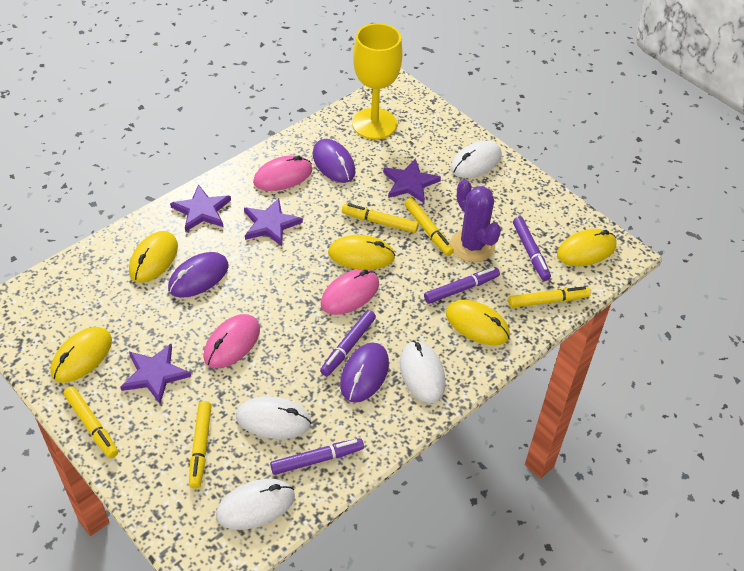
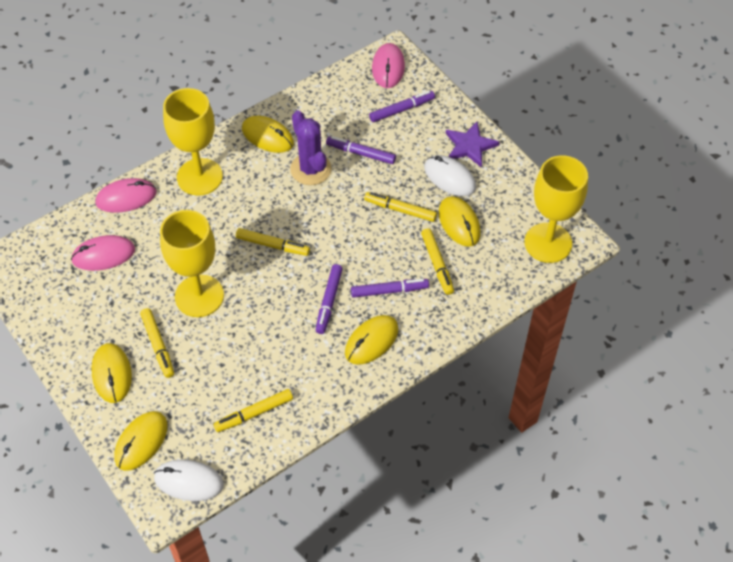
purple mouse: 3 -> 0
purple star: 4 -> 1
white mouse: 4 -> 2
yellow goblet: 1 -> 3

